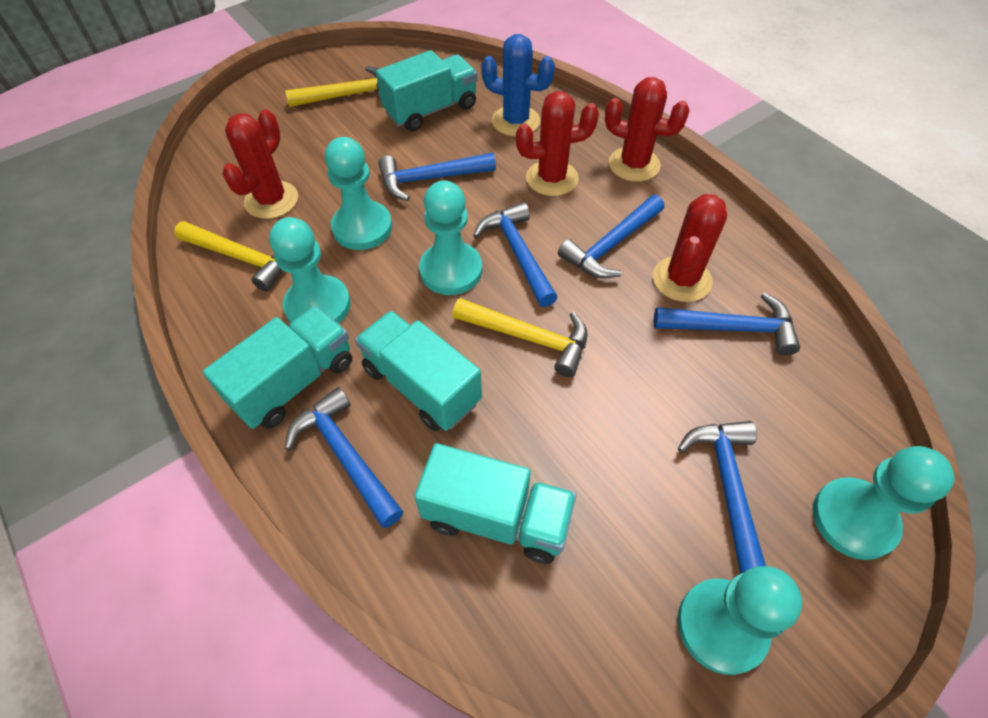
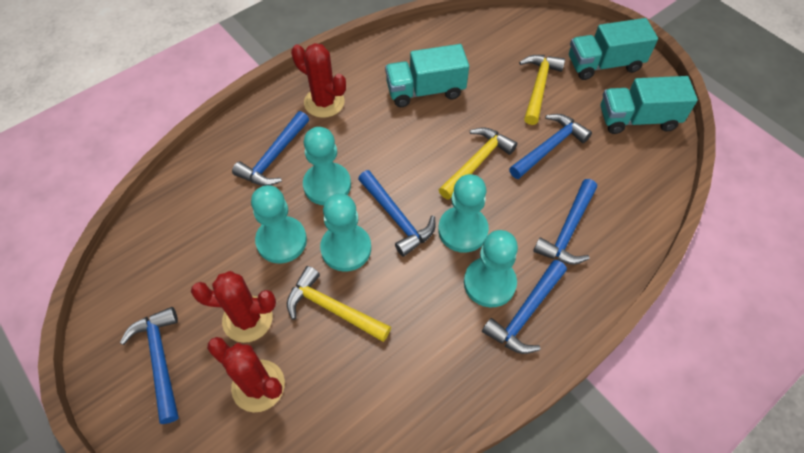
blue cactus: 1 -> 0
red cactus: 4 -> 3
turquoise truck: 4 -> 3

